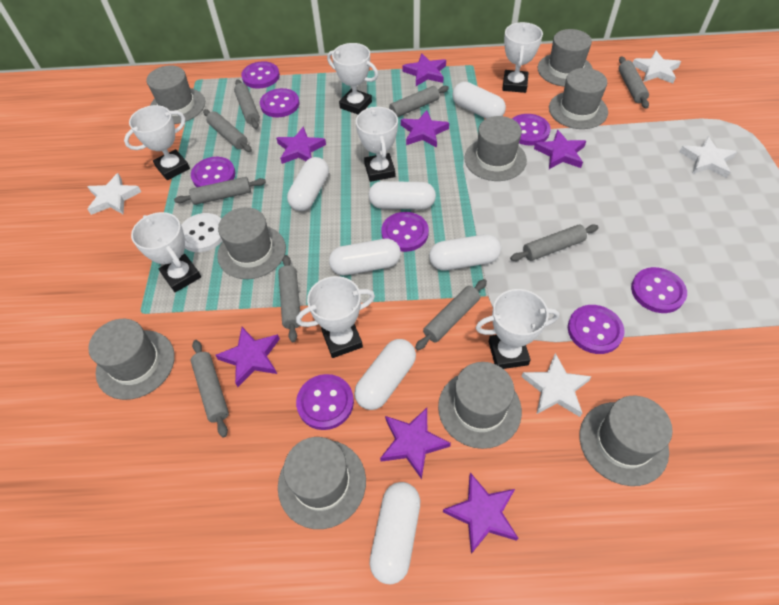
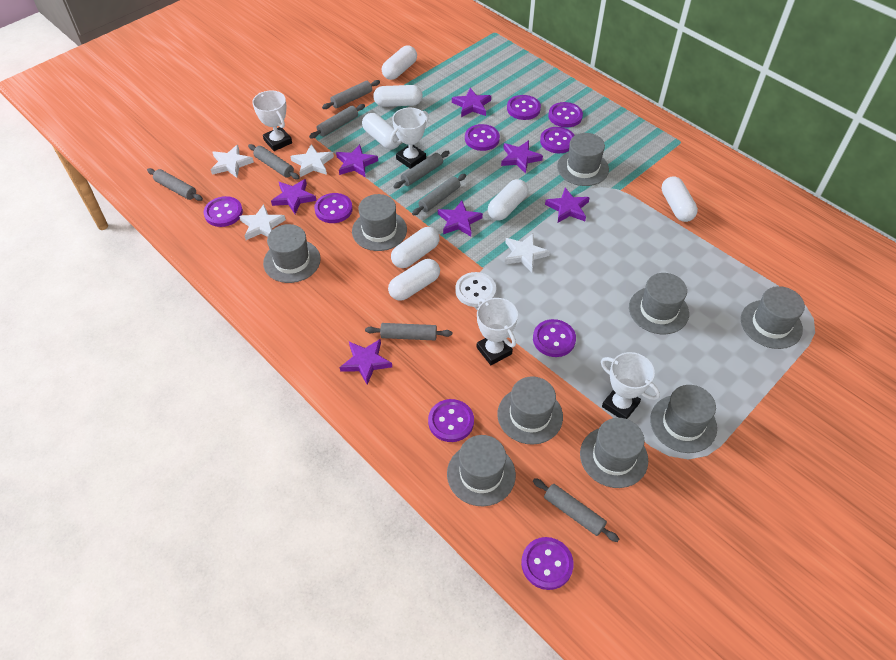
grey rolling pin: 9 -> 8
purple button: 8 -> 9
white trophy: 7 -> 4

